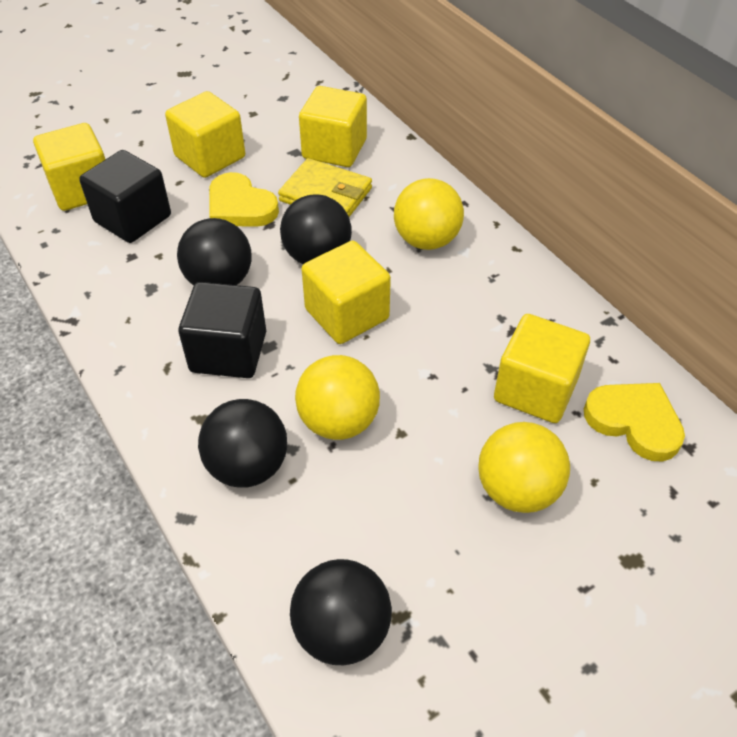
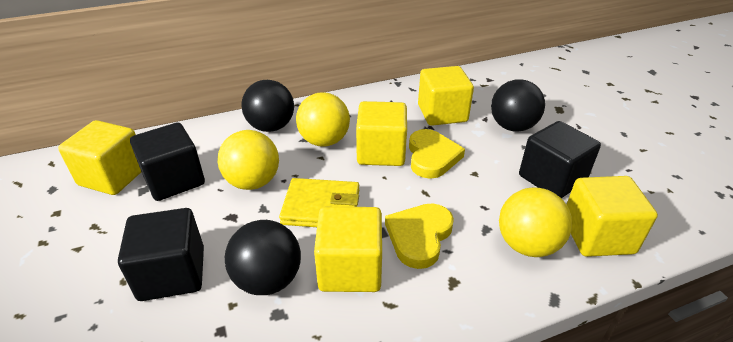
black ball: 4 -> 3
black cube: 2 -> 3

